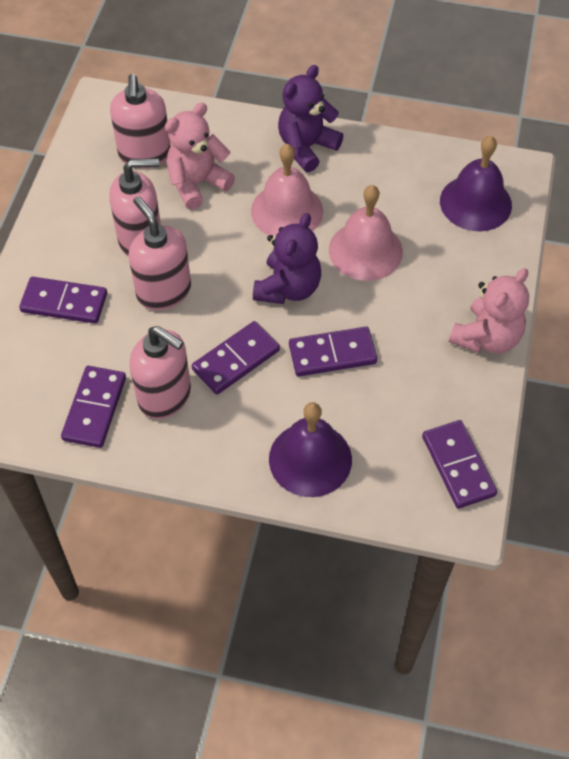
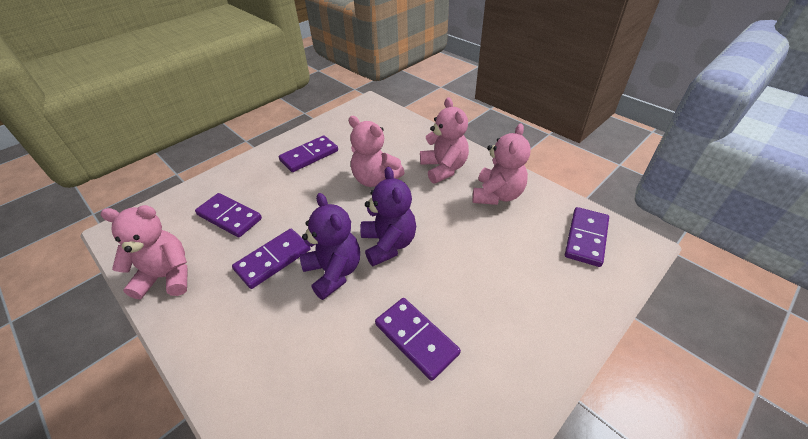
pink bell: 2 -> 0
pink soap dispenser: 4 -> 0
pink teddy bear: 2 -> 4
purple bell: 2 -> 0

